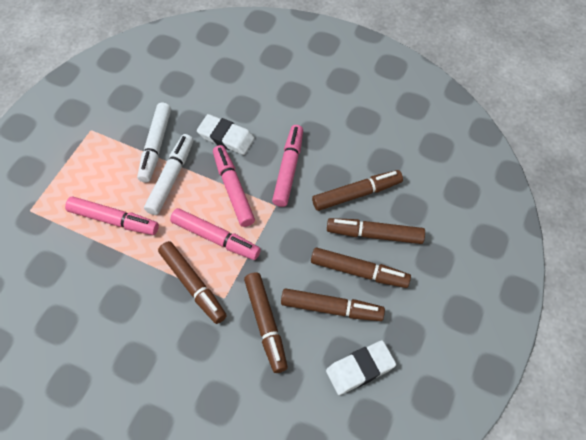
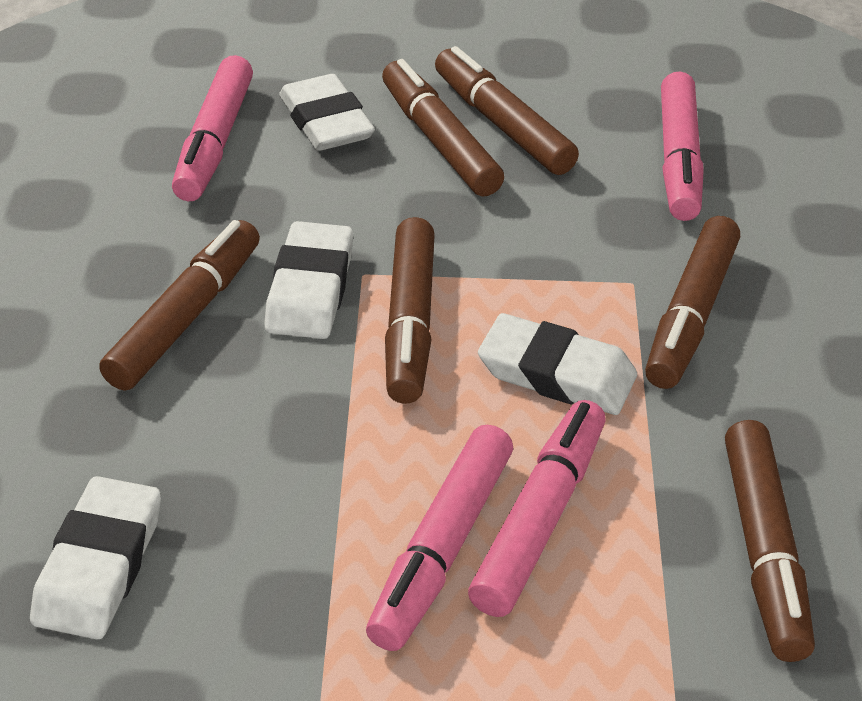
white eraser: 2 -> 4
white marker: 2 -> 0

